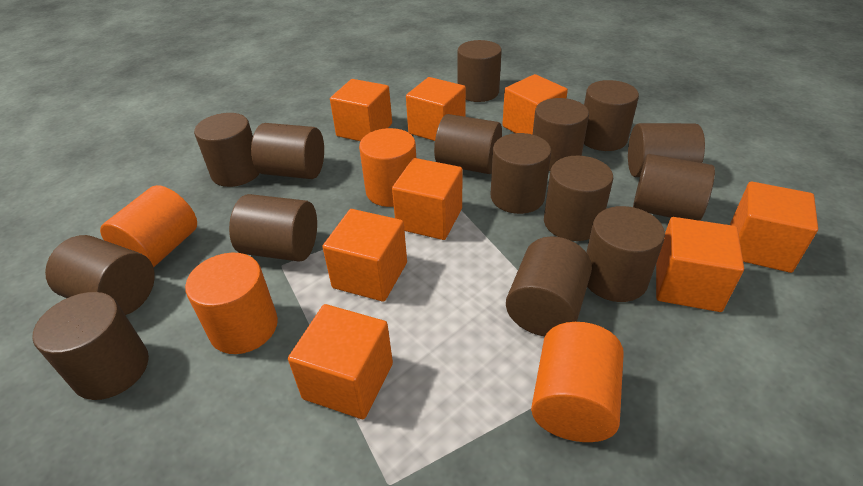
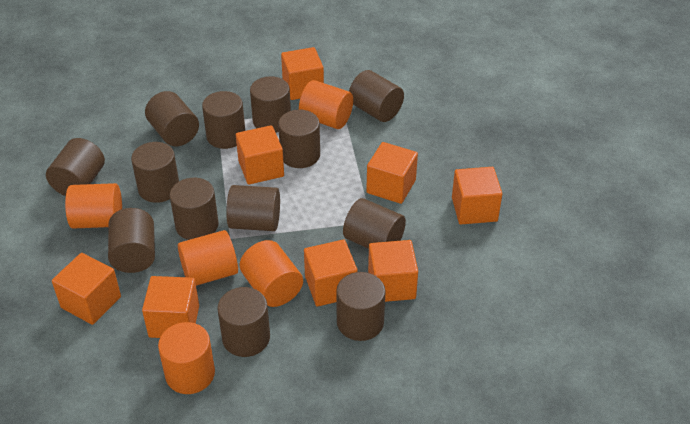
brown cylinder: 15 -> 13
orange cylinder: 4 -> 5

